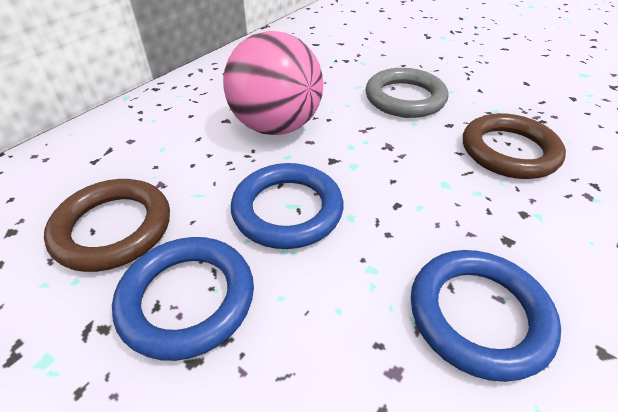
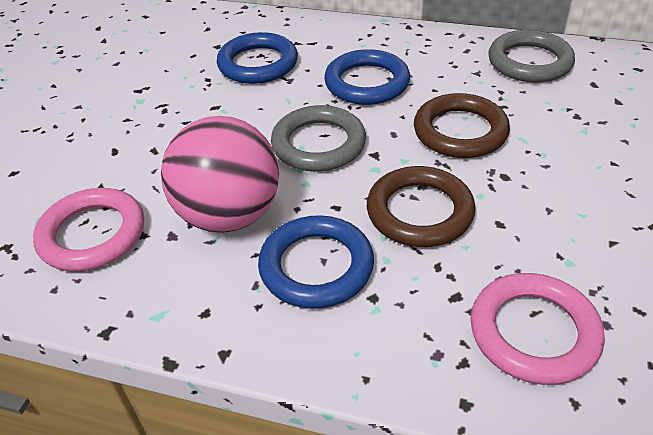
grey ring: 1 -> 2
pink ring: 0 -> 2

